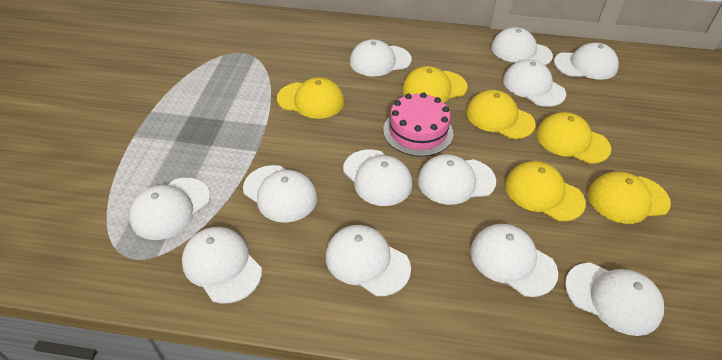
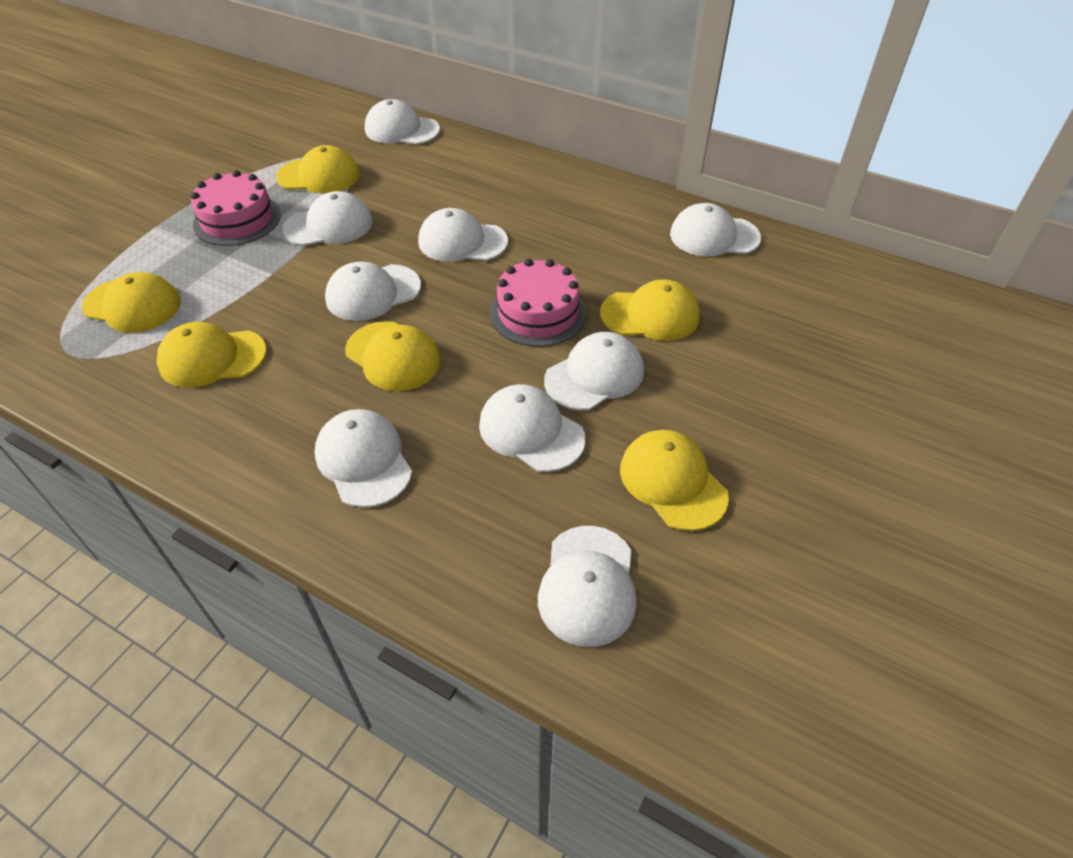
pink cake: 1 -> 2
white cap: 12 -> 9

